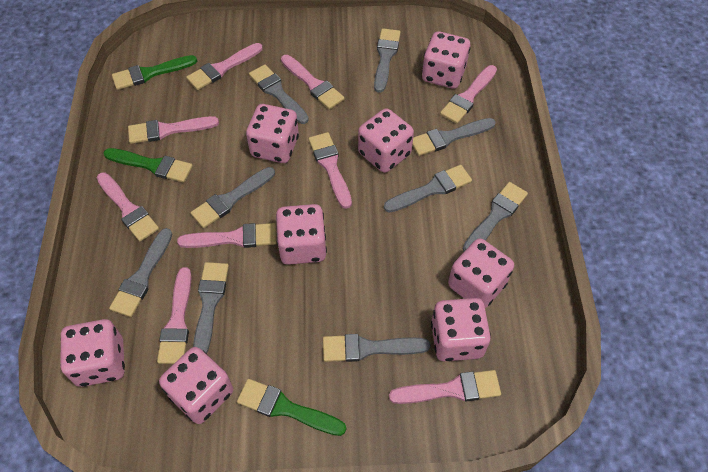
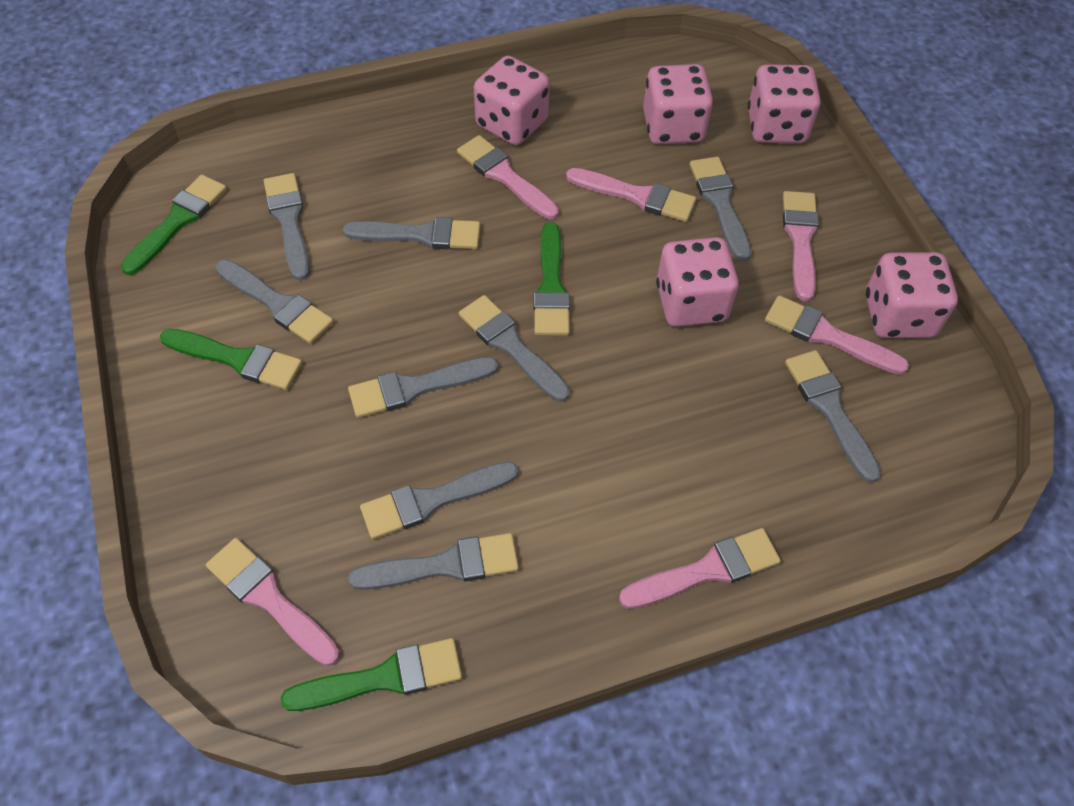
green brush: 3 -> 4
pink brush: 9 -> 6
pink dice: 8 -> 5

